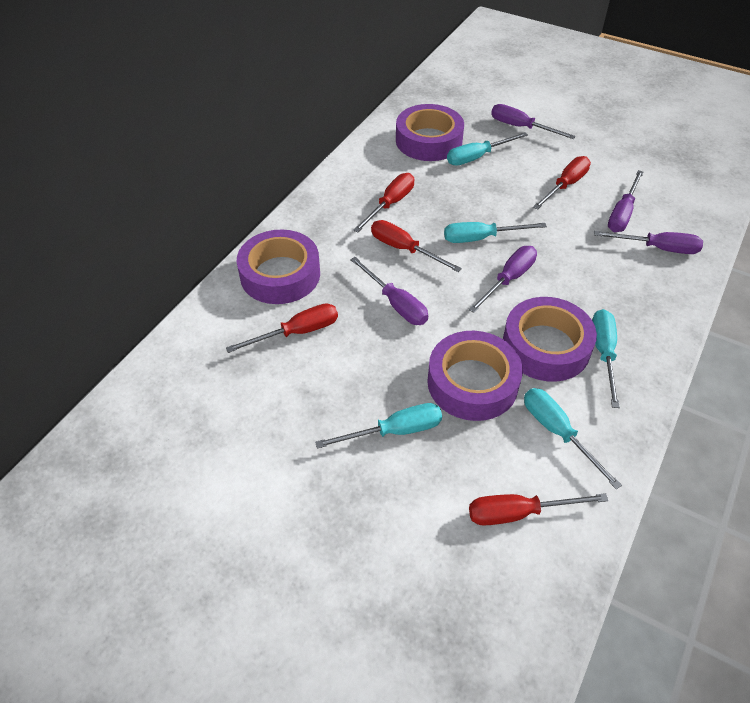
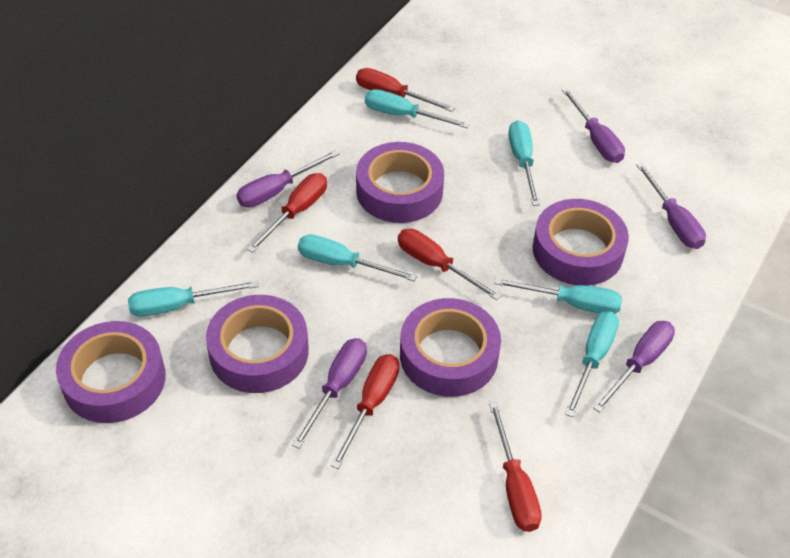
purple tape: 4 -> 5
turquoise screwdriver: 5 -> 6

